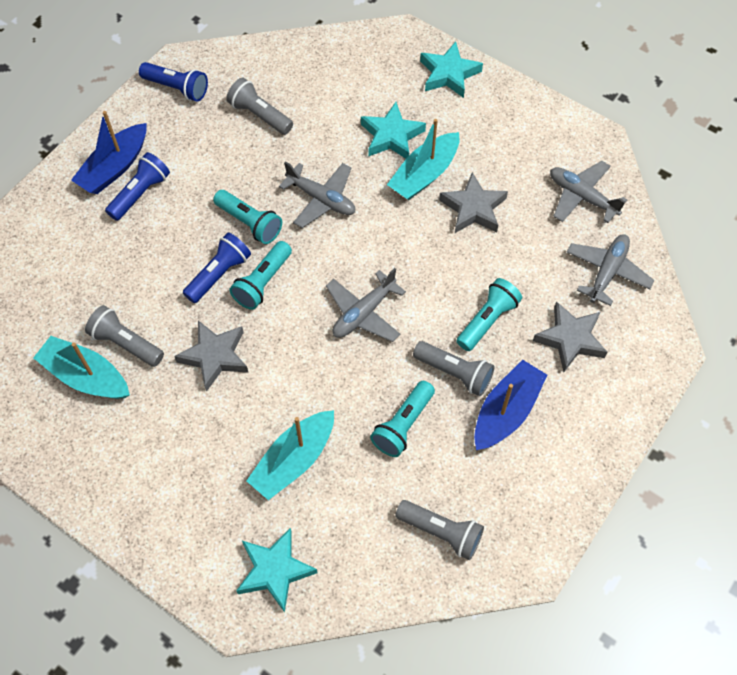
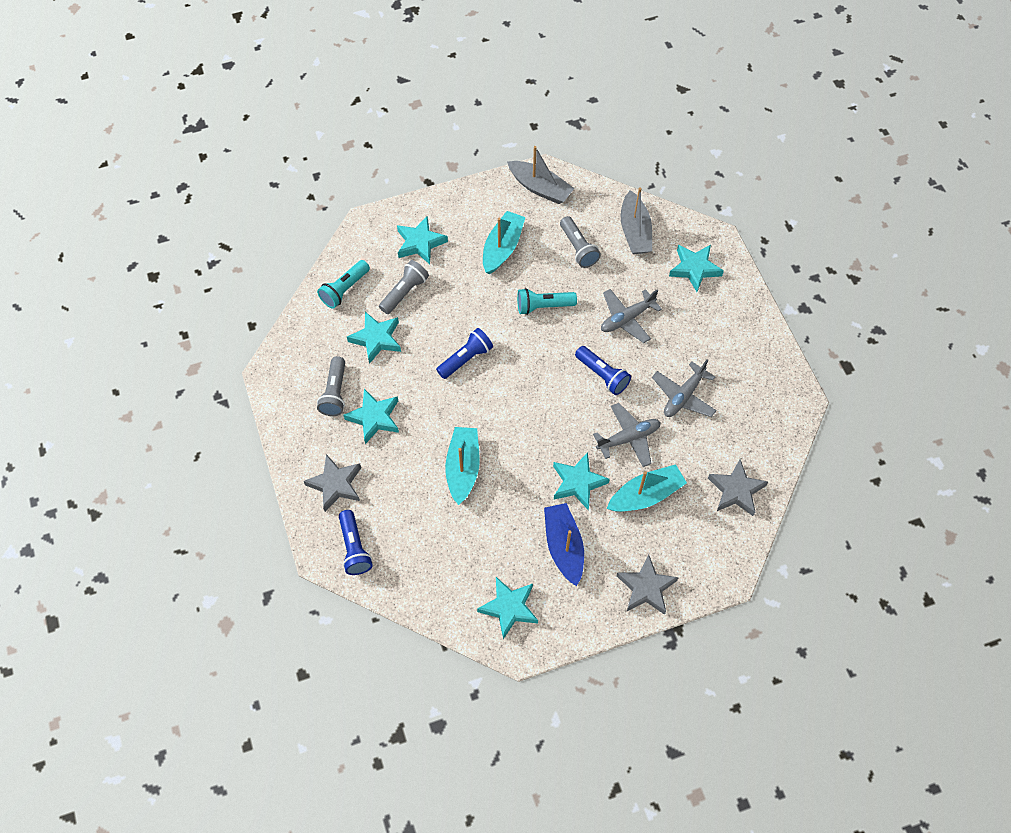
blue boat: 2 -> 1
grey boat: 0 -> 2
grey flashlight: 4 -> 3
grey plane: 4 -> 3
turquoise flashlight: 4 -> 2
turquoise star: 3 -> 6

